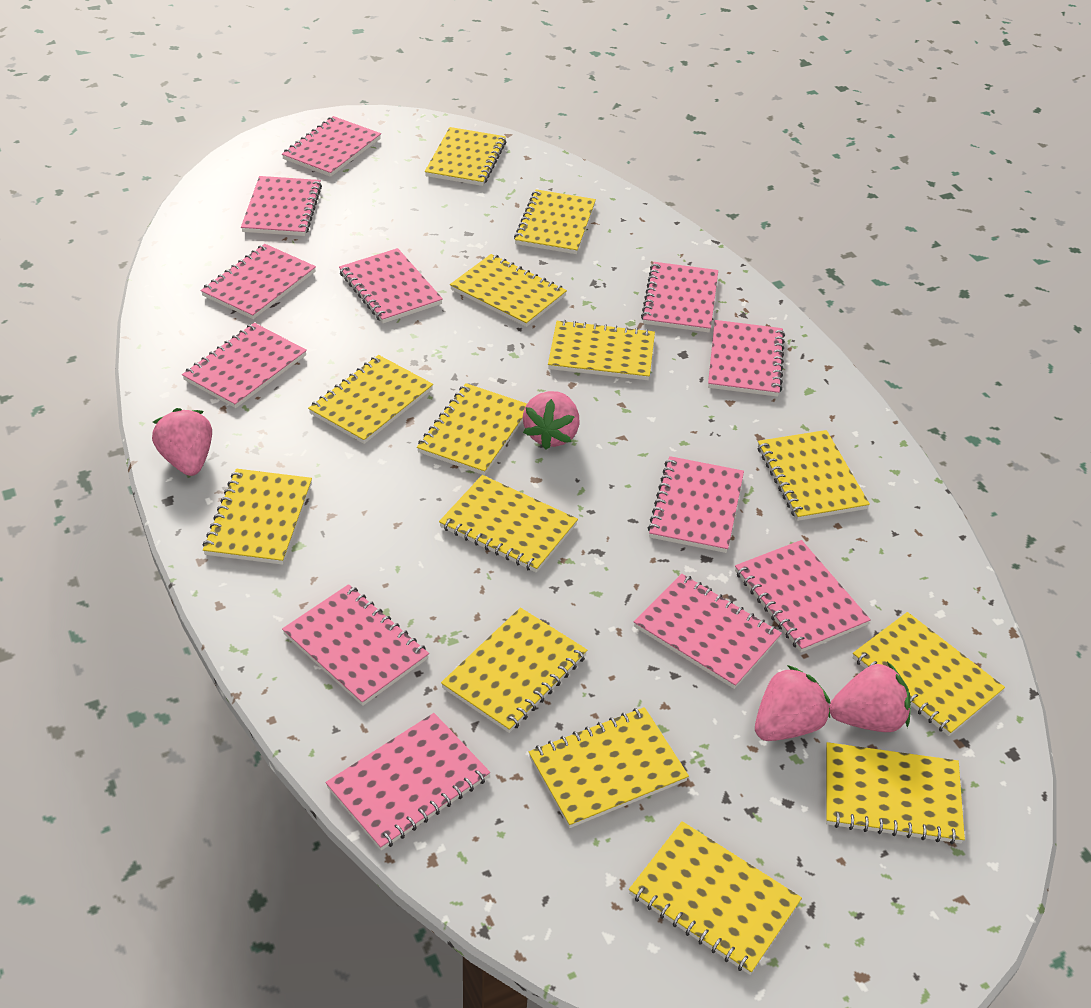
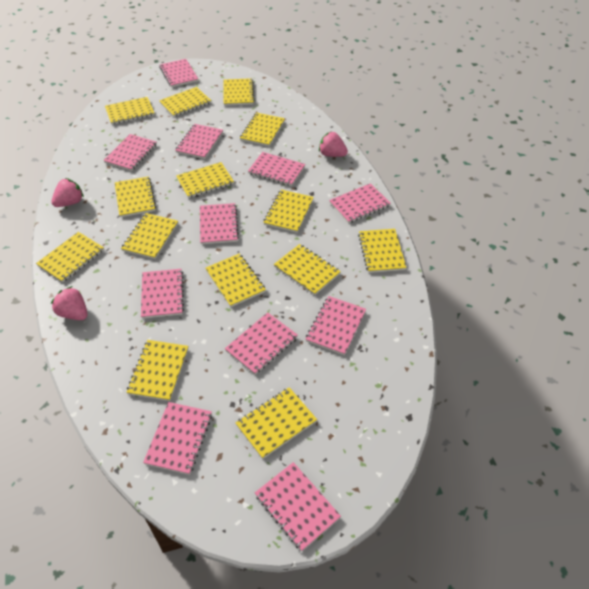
pink notebook: 12 -> 11
pink strawberry: 4 -> 3

